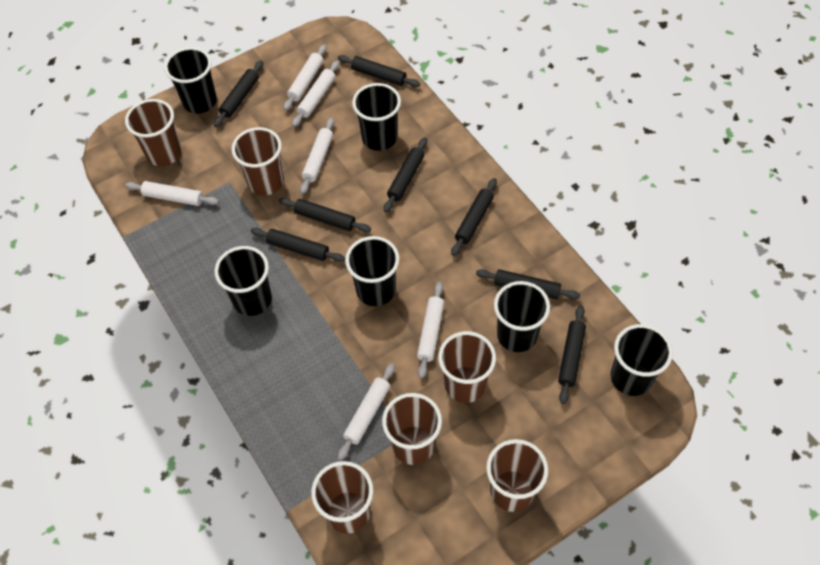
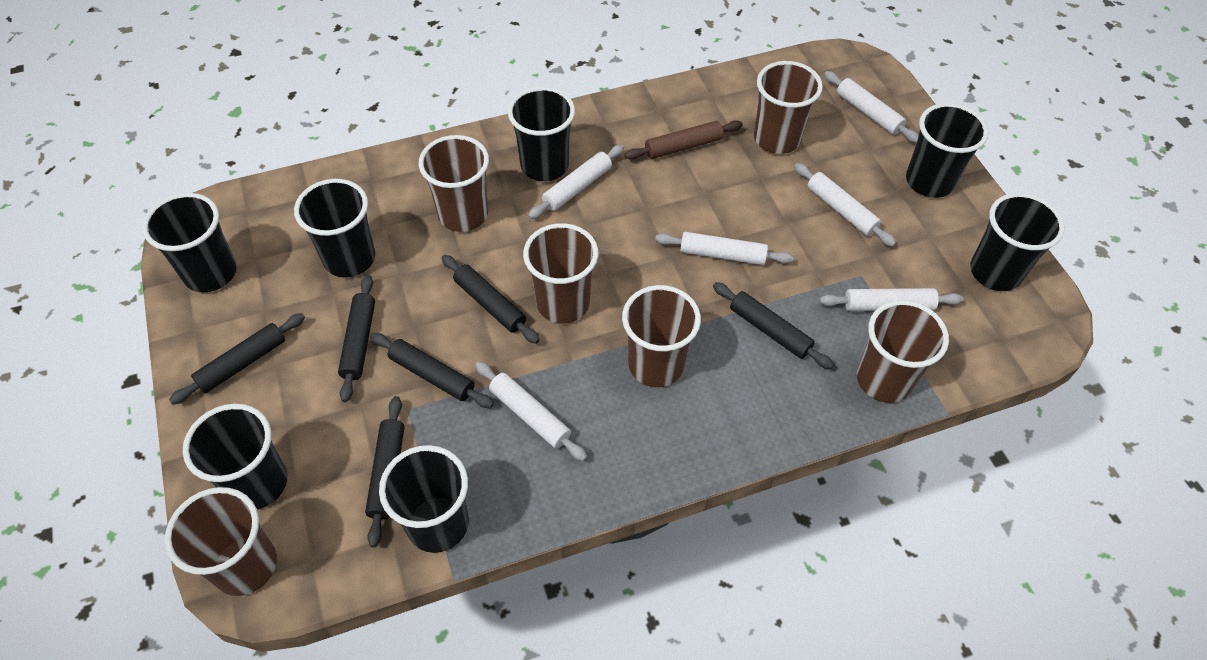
black cup: 6 -> 7
black rolling pin: 8 -> 6
brown rolling pin: 0 -> 1

